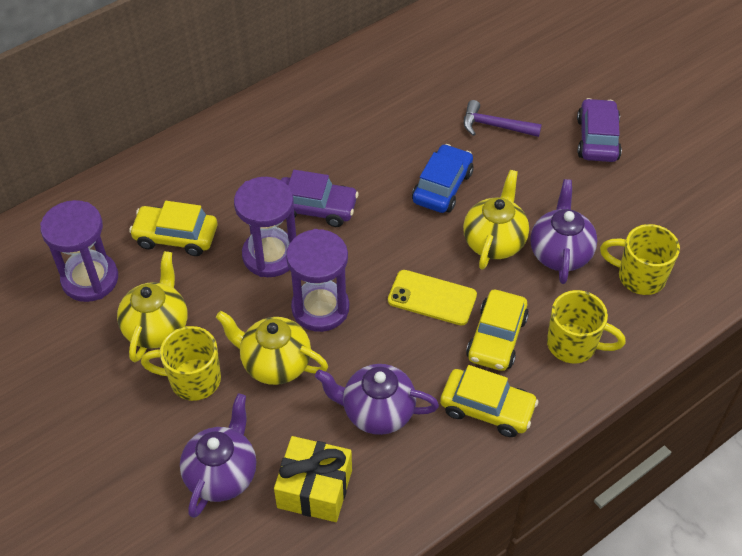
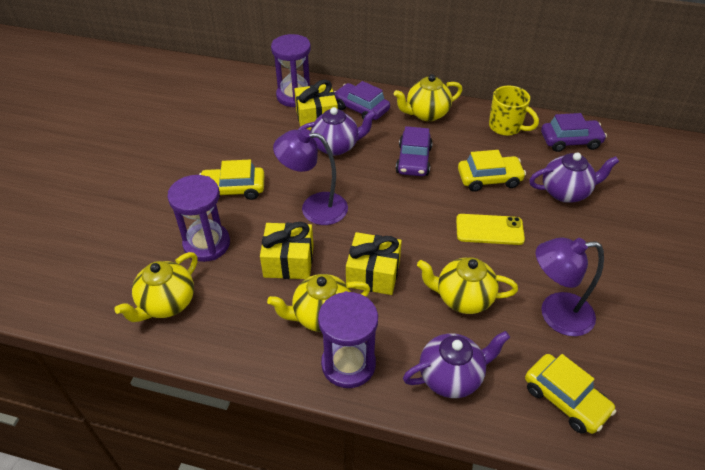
blue car: 1 -> 0
purple car: 2 -> 3
purple hammer: 1 -> 0
purple lamp: 0 -> 2
yellow gift: 1 -> 3
yellow mug: 3 -> 1
yellow teapot: 3 -> 4

